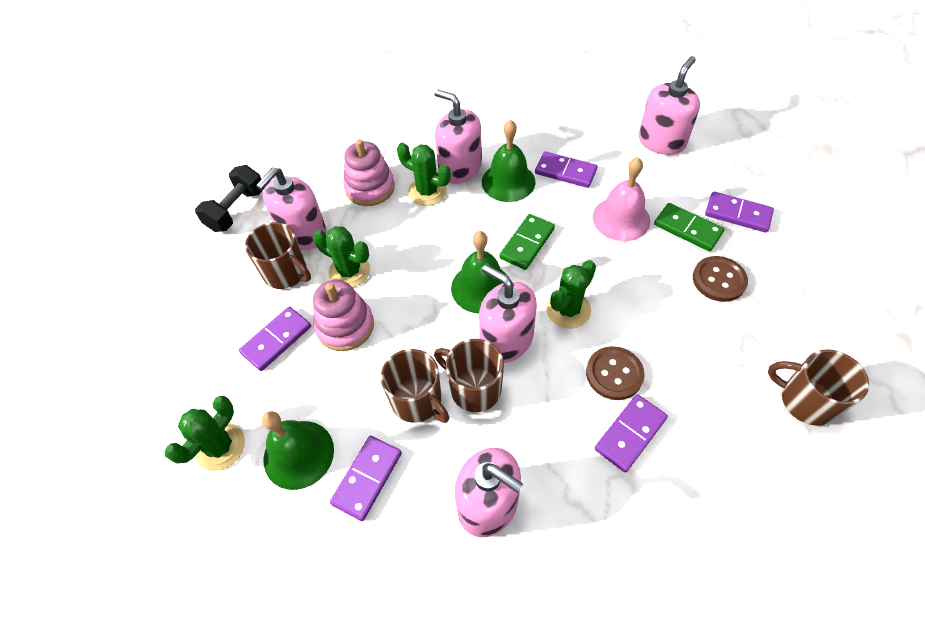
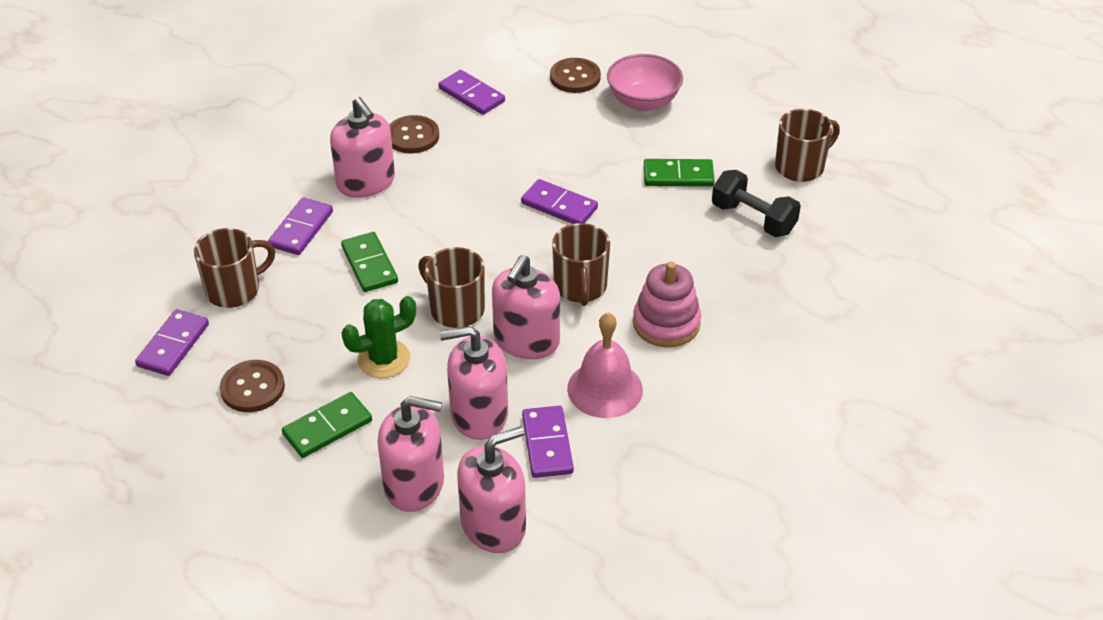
brown button: 2 -> 3
green bell: 3 -> 0
green cactus: 4 -> 1
green domino: 2 -> 3
pink bowl: 0 -> 1
pink stacking toy: 2 -> 1

